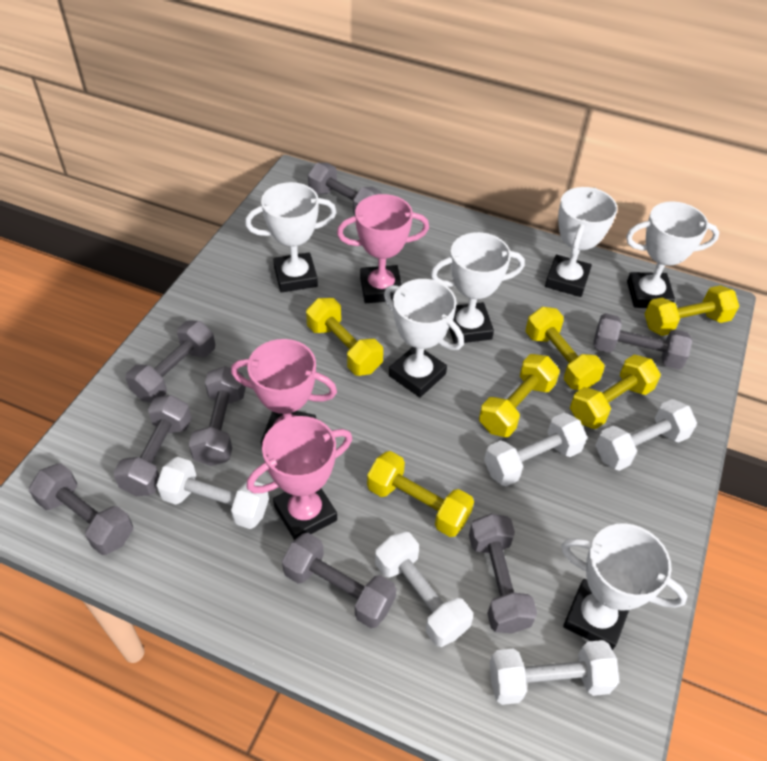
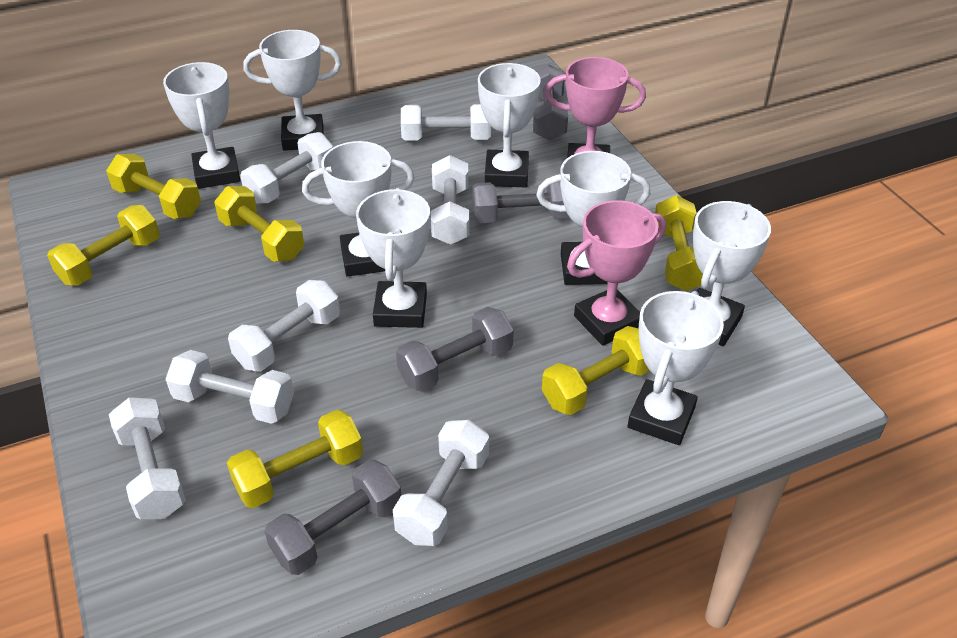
grey dumbbell: 8 -> 4
pink trophy: 3 -> 2
white dumbbell: 5 -> 7
white trophy: 6 -> 8

